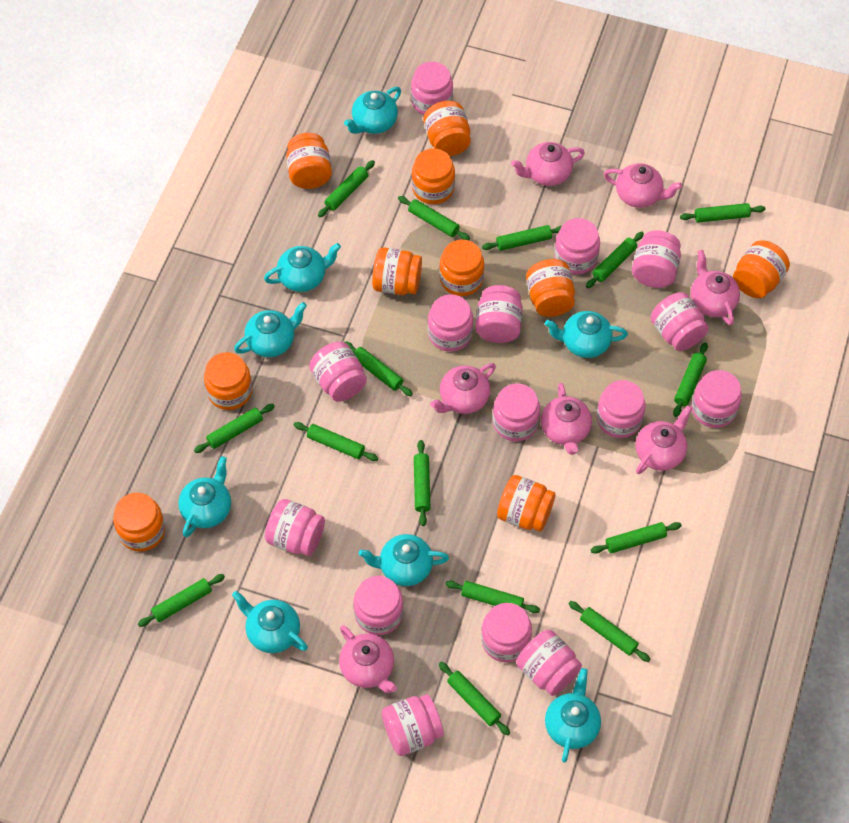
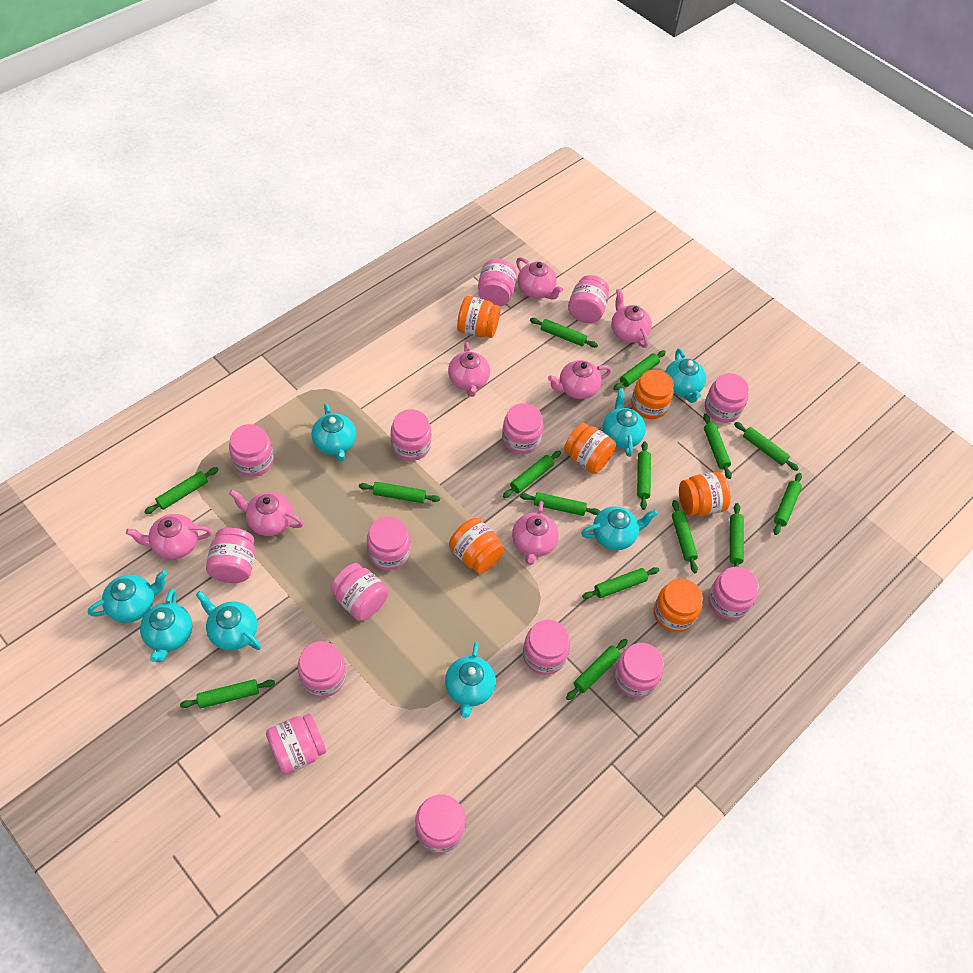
orange jar: 10 -> 6

